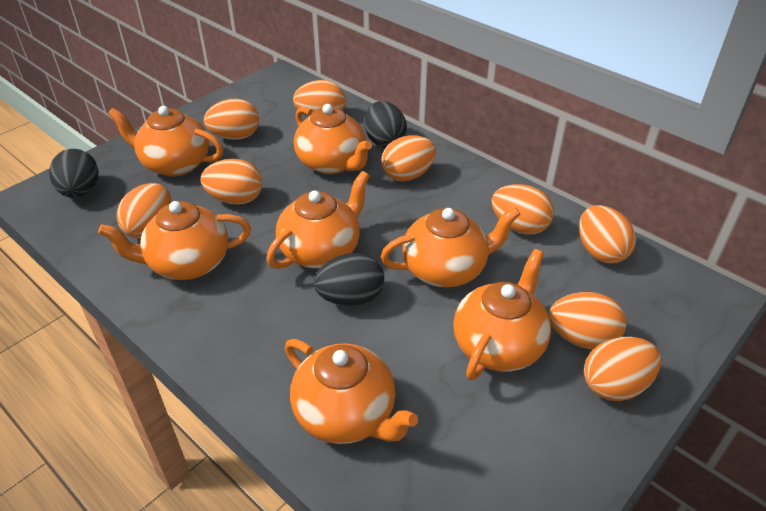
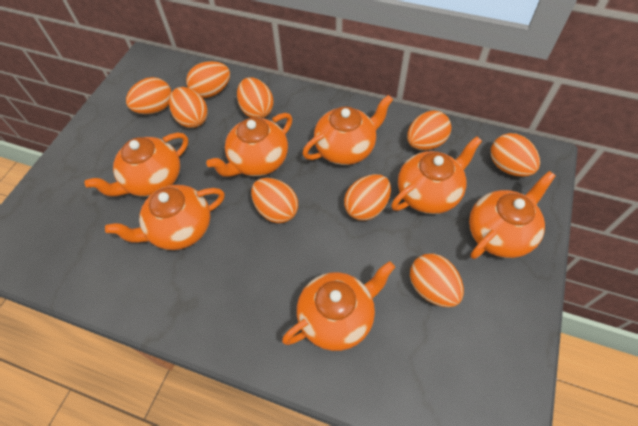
black egg: 3 -> 0

